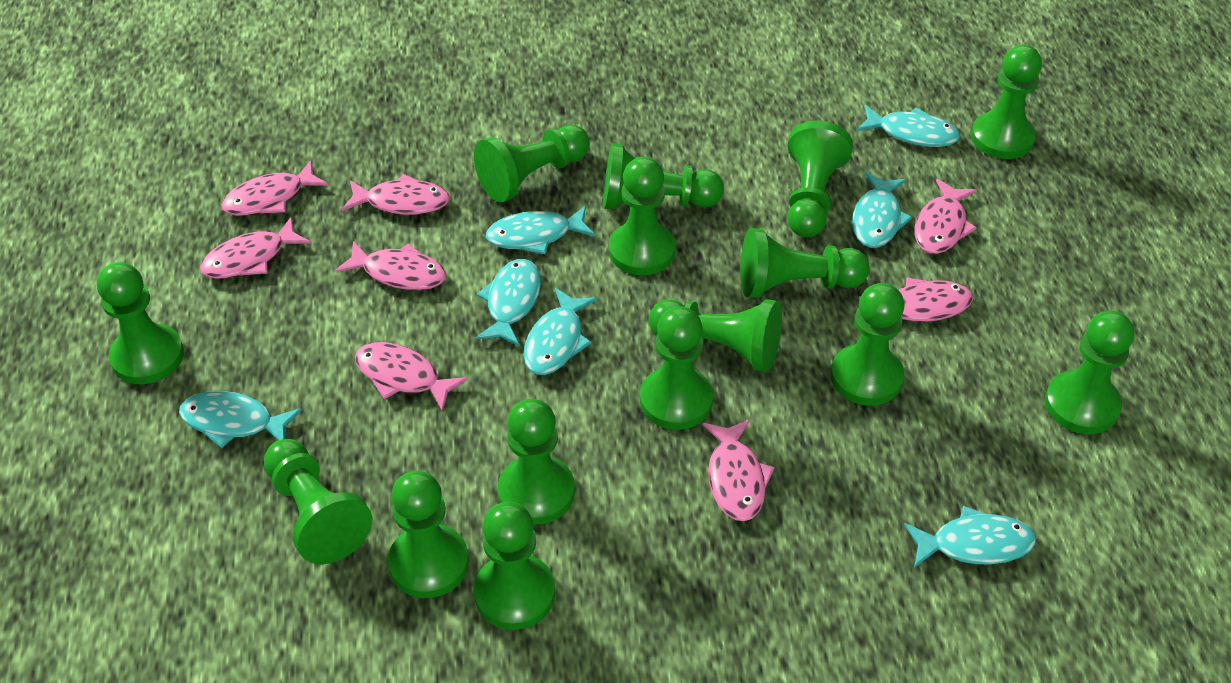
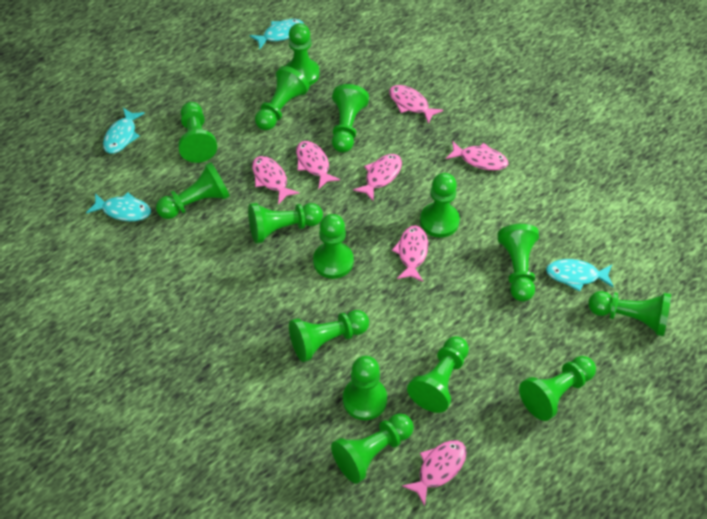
pink fish: 8 -> 7
turquoise fish: 7 -> 4

